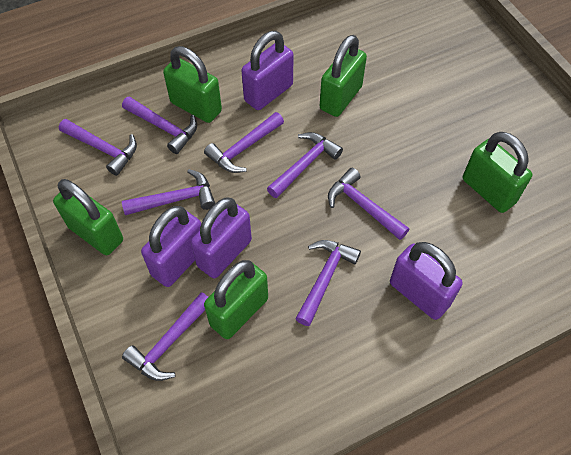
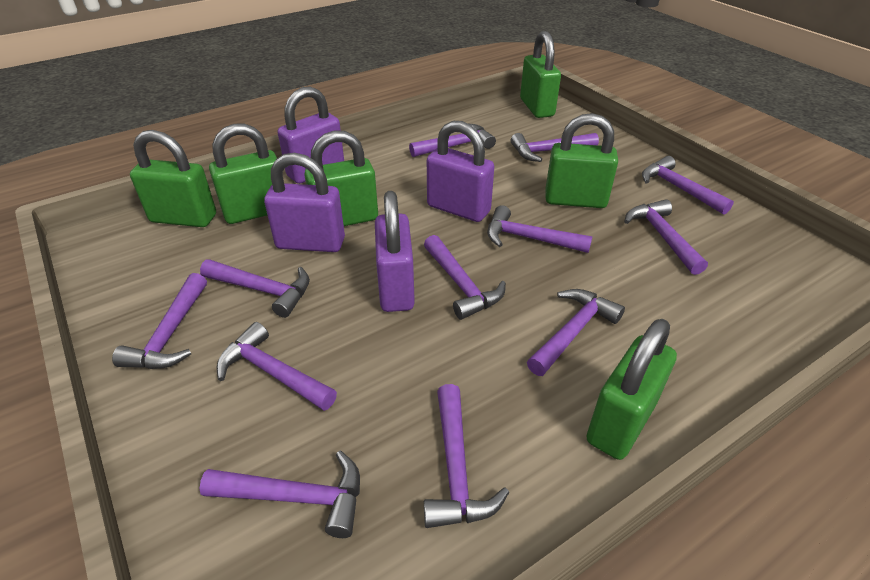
green padlock: 5 -> 6
purple hammer: 8 -> 12

